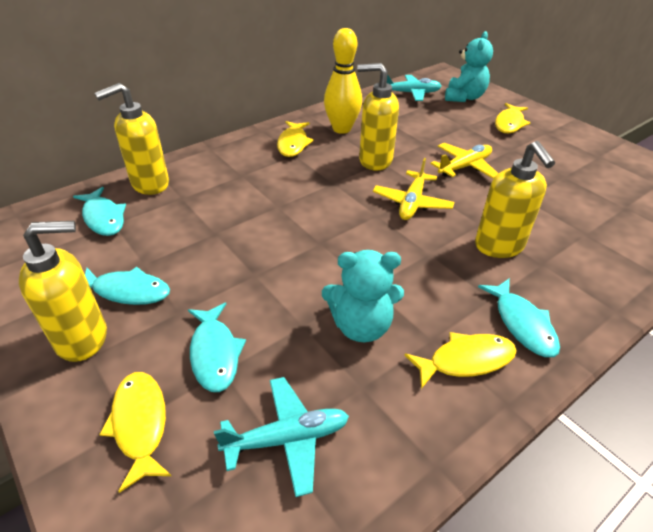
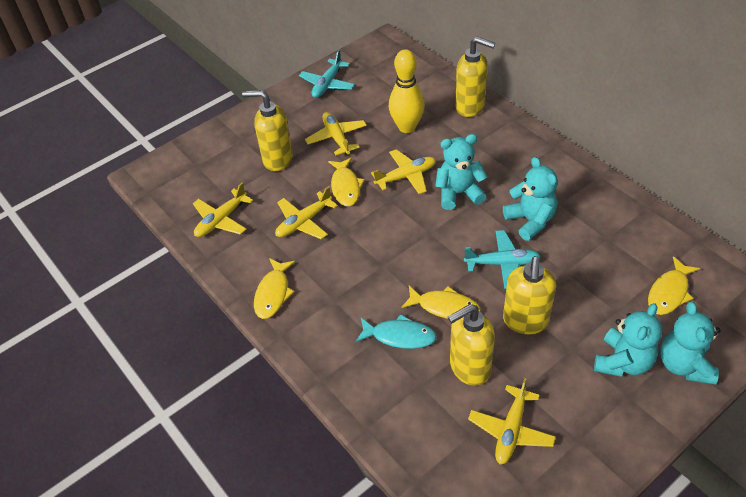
turquoise fish: 4 -> 1
turquoise teddy bear: 2 -> 4
yellow plane: 2 -> 5

